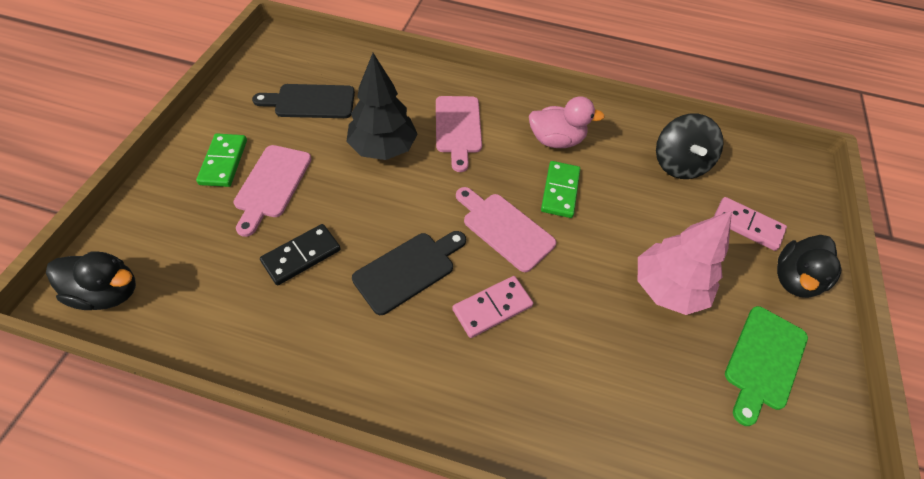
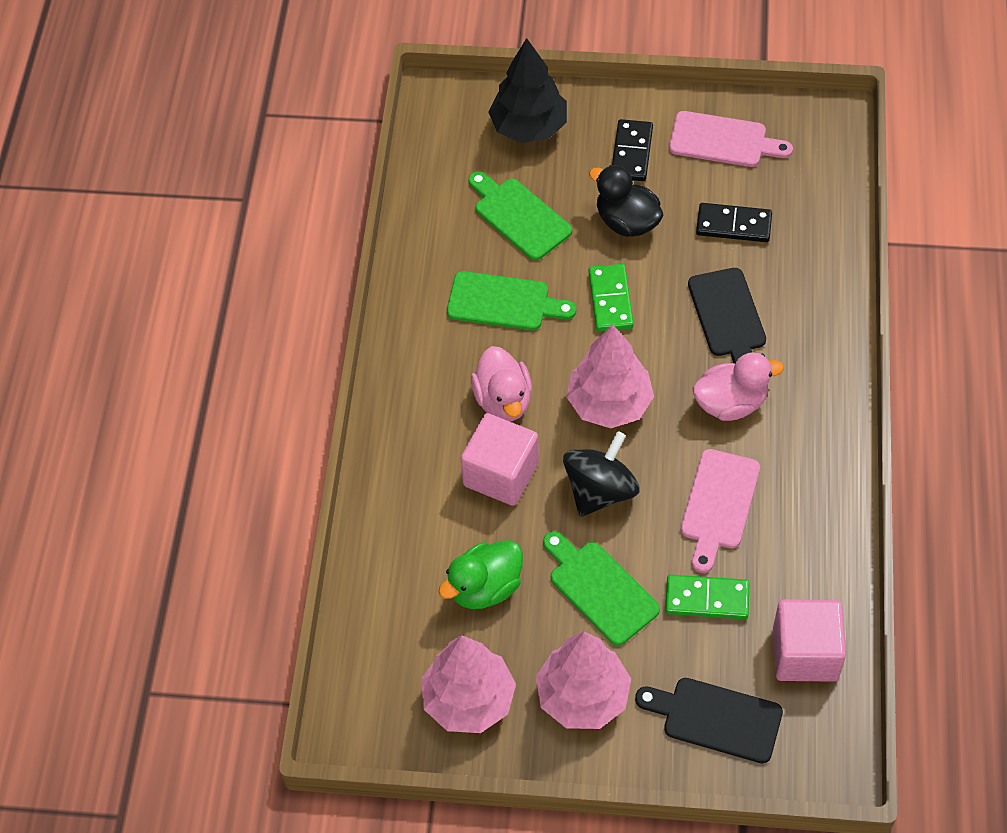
black domino: 1 -> 2
black duck: 2 -> 1
green cutting board: 1 -> 3
green duck: 0 -> 1
pink cube: 0 -> 2
pink cutting board: 3 -> 2
pink domino: 2 -> 0
pink duck: 1 -> 2
pink tree: 1 -> 3

